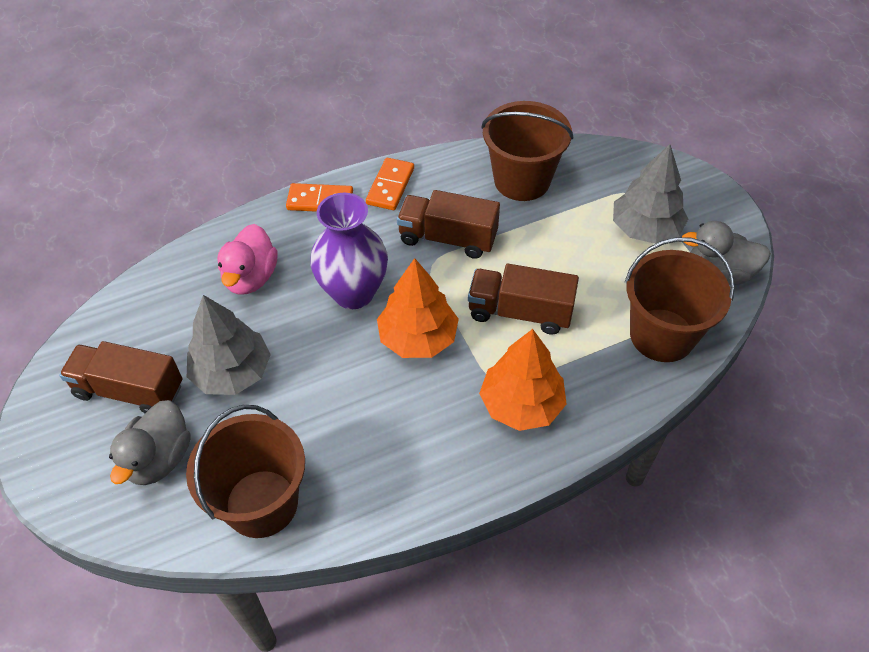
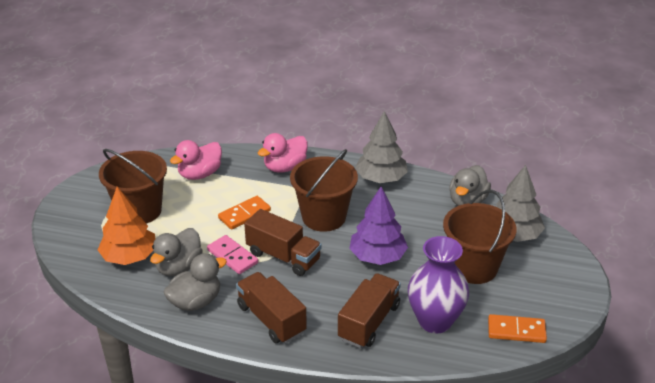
grey duck: 2 -> 3
orange tree: 2 -> 1
pink domino: 0 -> 1
pink duck: 1 -> 2
purple tree: 0 -> 1

